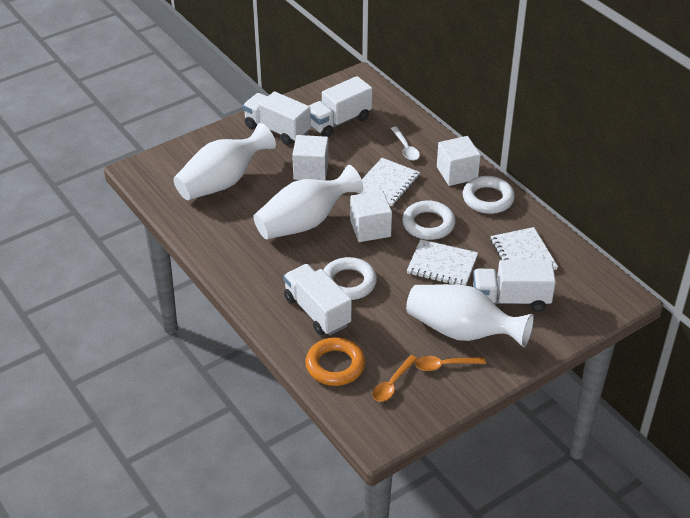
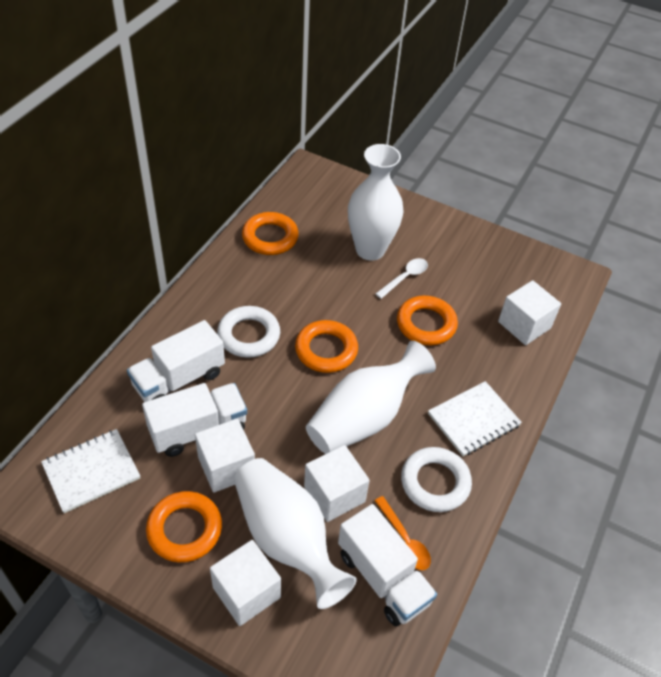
orange ring: 1 -> 4
orange spoon: 2 -> 1
white cube: 3 -> 4
white notebook: 3 -> 2
white ring: 3 -> 2
white truck: 4 -> 3

